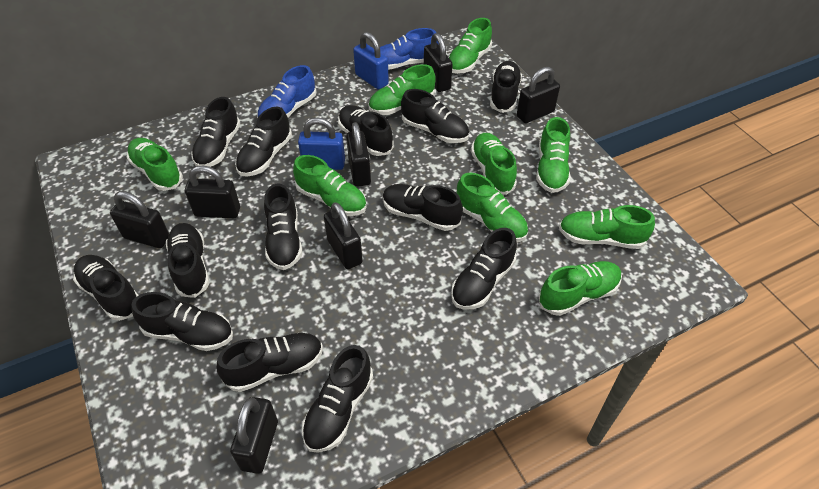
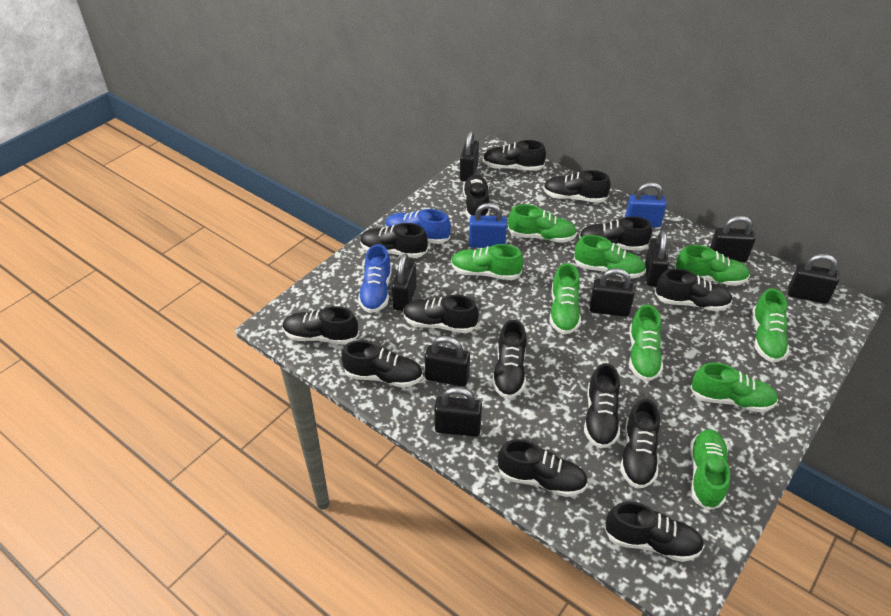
black padlock: 7 -> 8
black shoe: 13 -> 14

